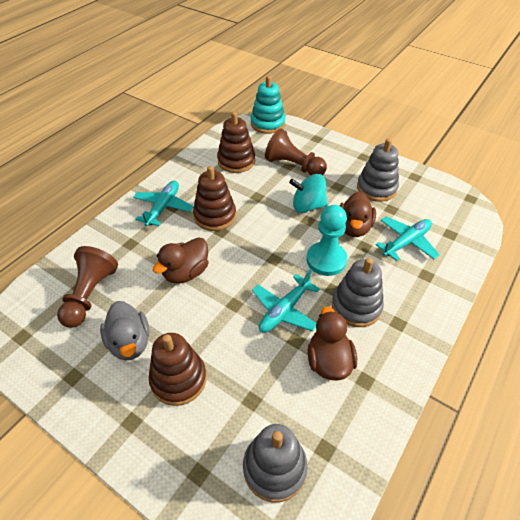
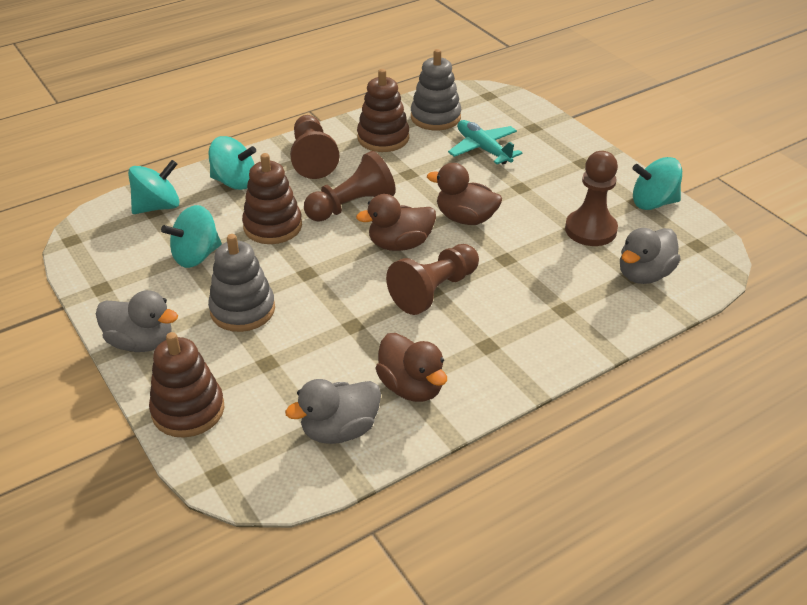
brown pawn: 2 -> 4
grey duck: 1 -> 3
grey stacking toy: 3 -> 2
turquoise pawn: 1 -> 0
turquoise plane: 3 -> 1
turquoise spinning top: 1 -> 4
turquoise stacking toy: 1 -> 0

